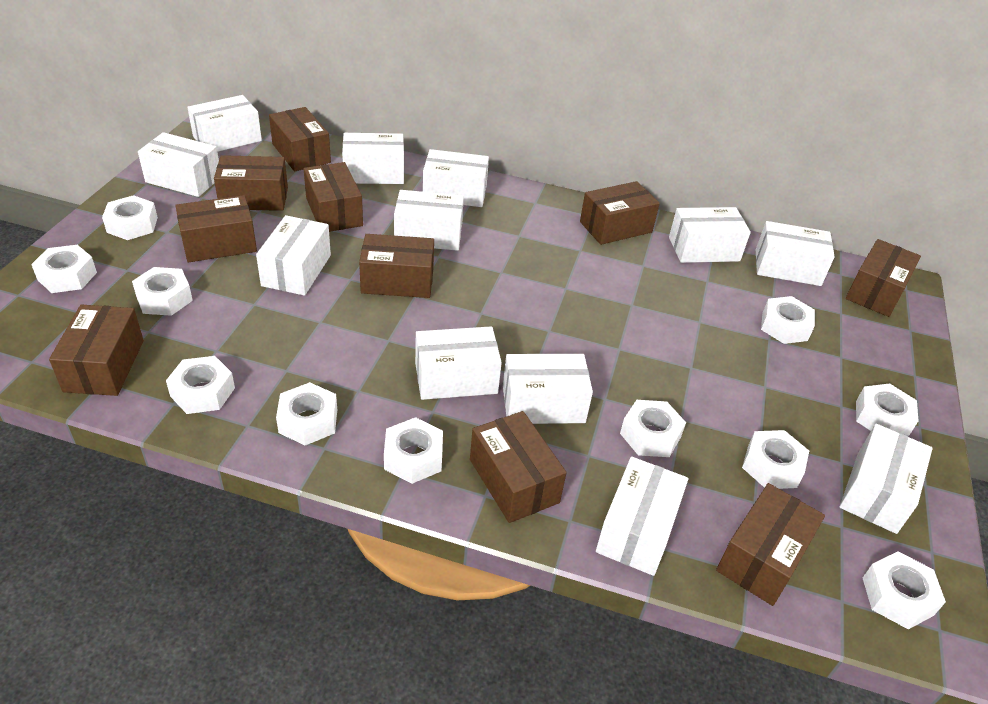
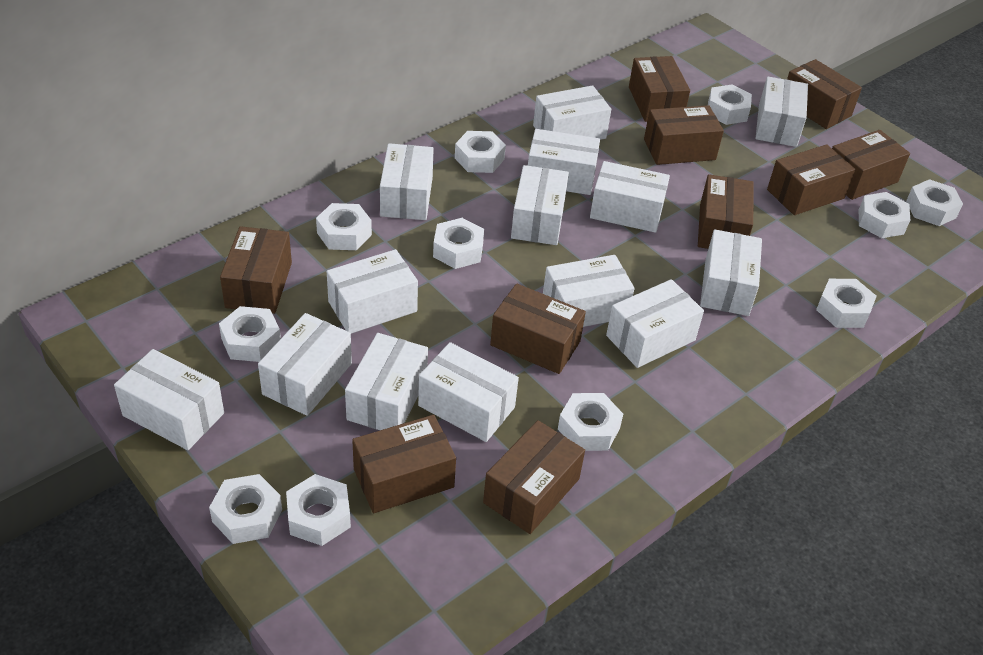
white box: 12 -> 14

